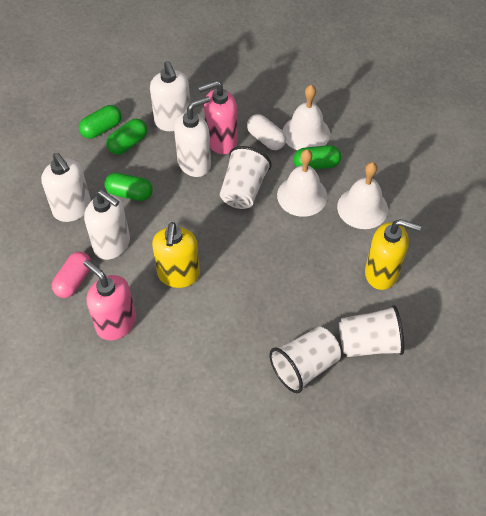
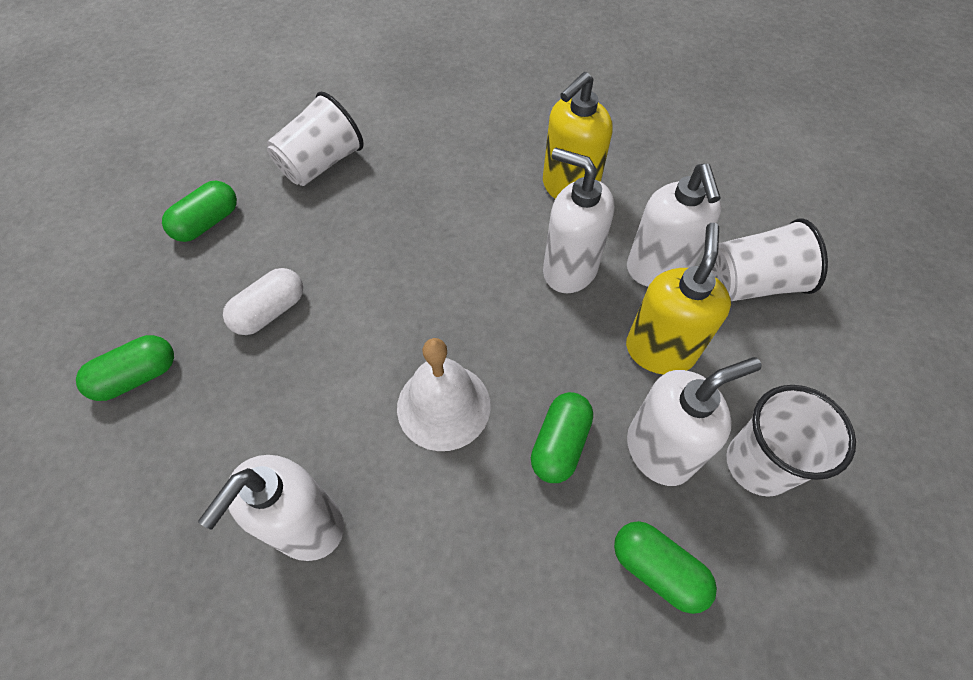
pink capsule: 1 -> 0
pink soap dispenser: 2 -> 0
white bell: 3 -> 1

